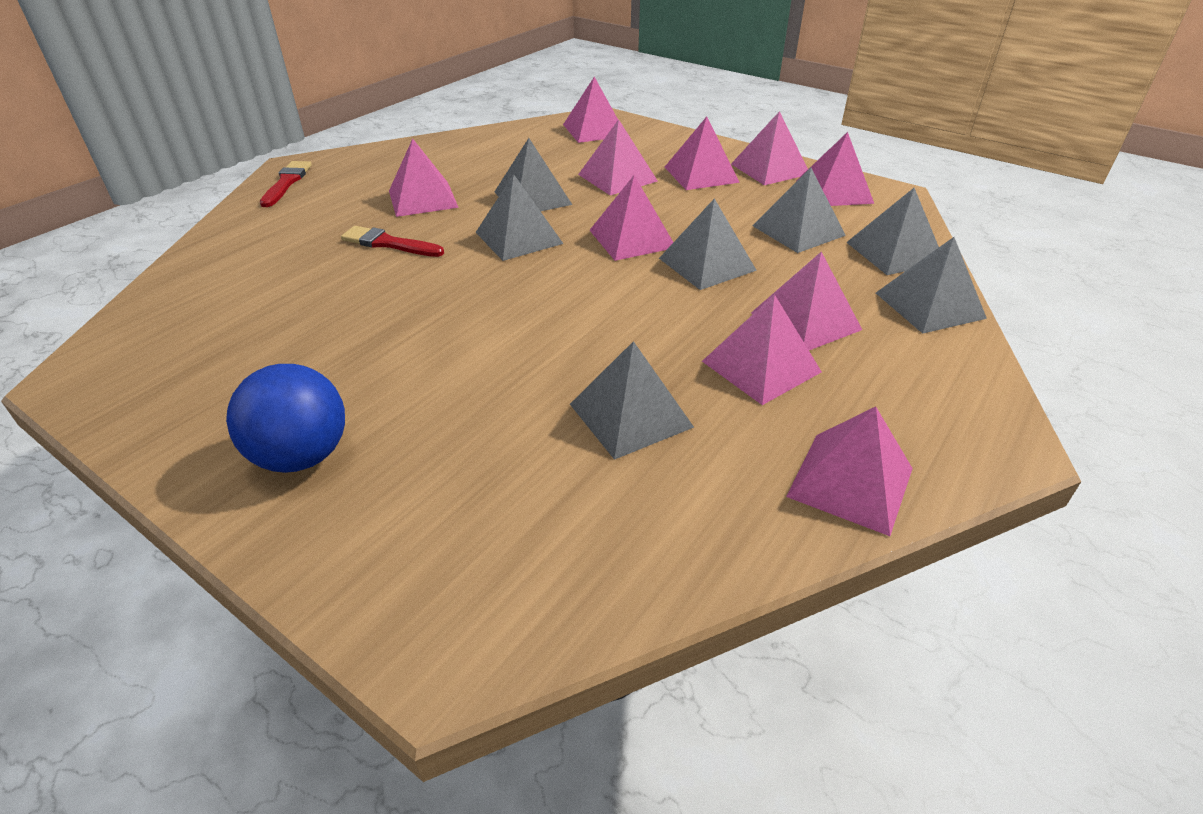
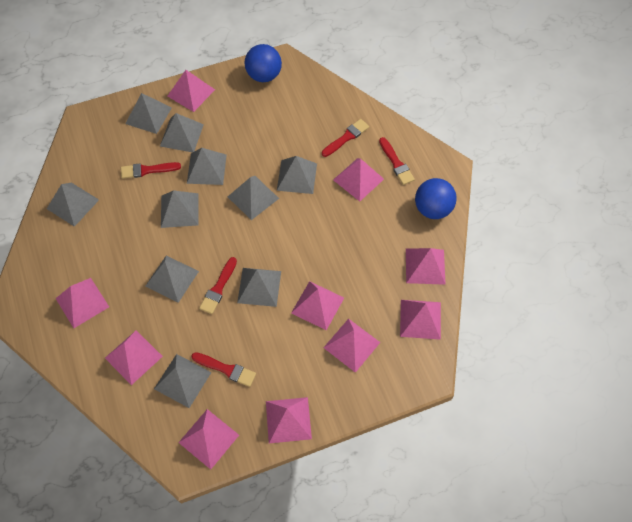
blue ball: 1 -> 2
grey pyramid: 7 -> 10
red brush: 2 -> 5

